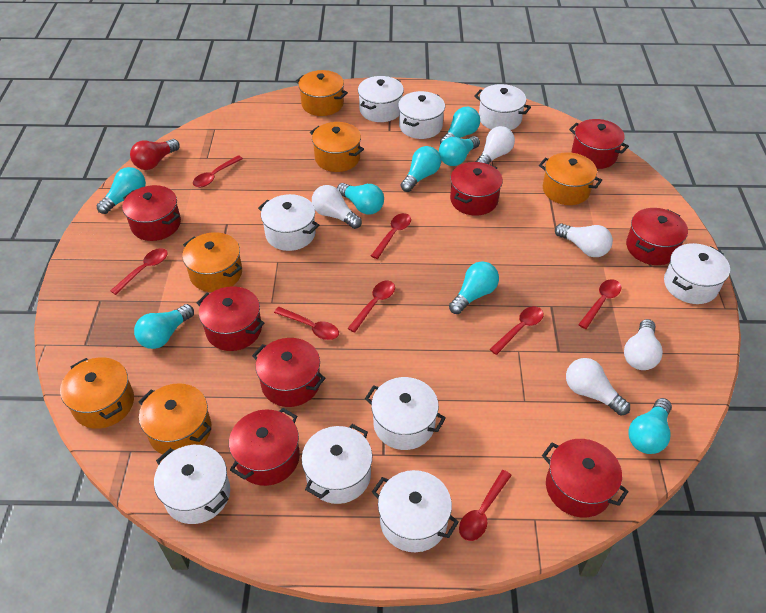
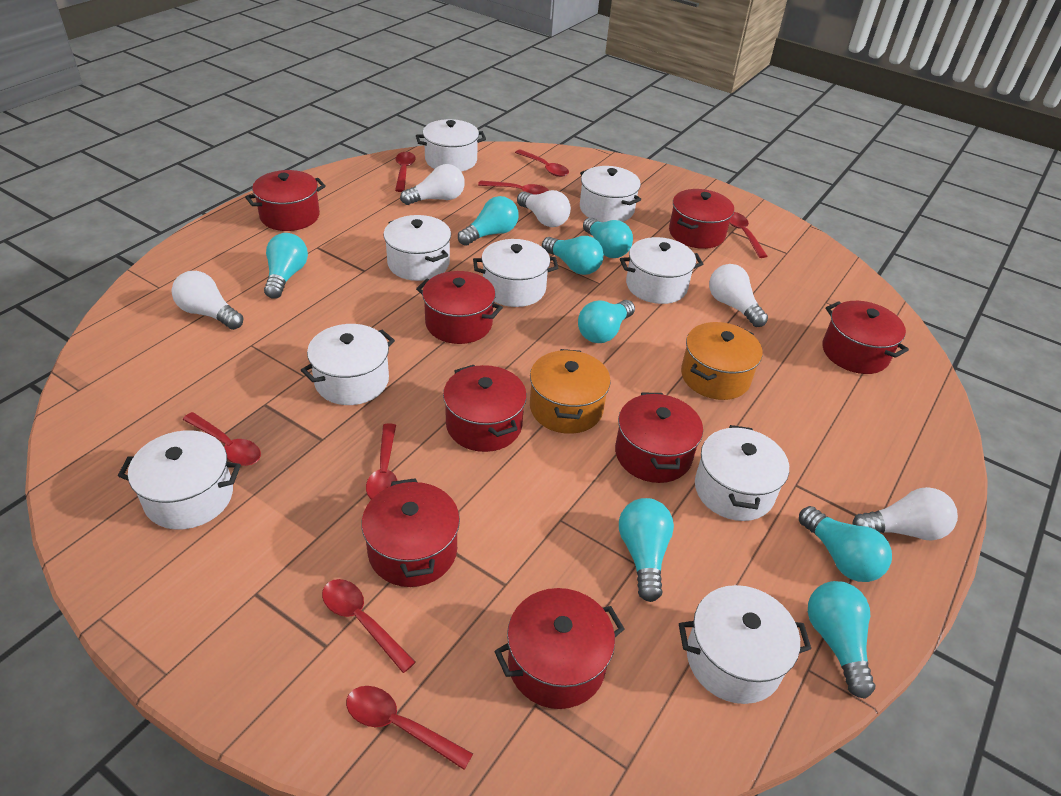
orange pot: 6 -> 2
red light bulb: 1 -> 0

